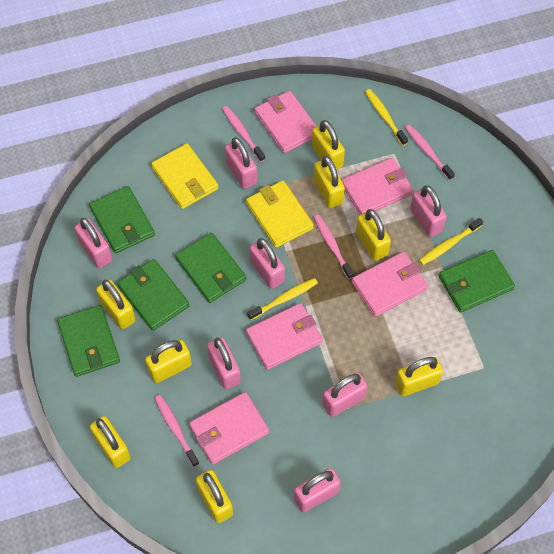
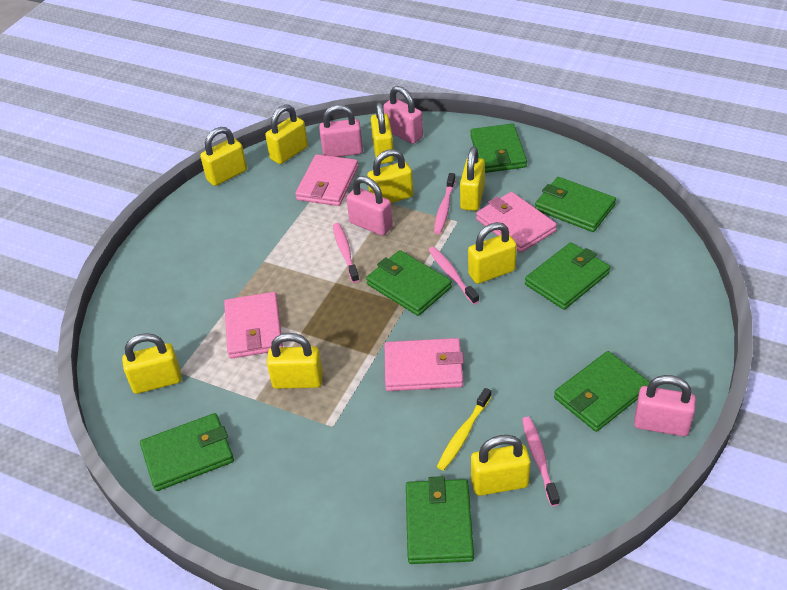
green wallet: 5 -> 7
pink padlock: 7 -> 4
pink wallet: 5 -> 4
yellow padlock: 8 -> 9
yellow toothbrush: 3 -> 1
yellow wallet: 2 -> 0

